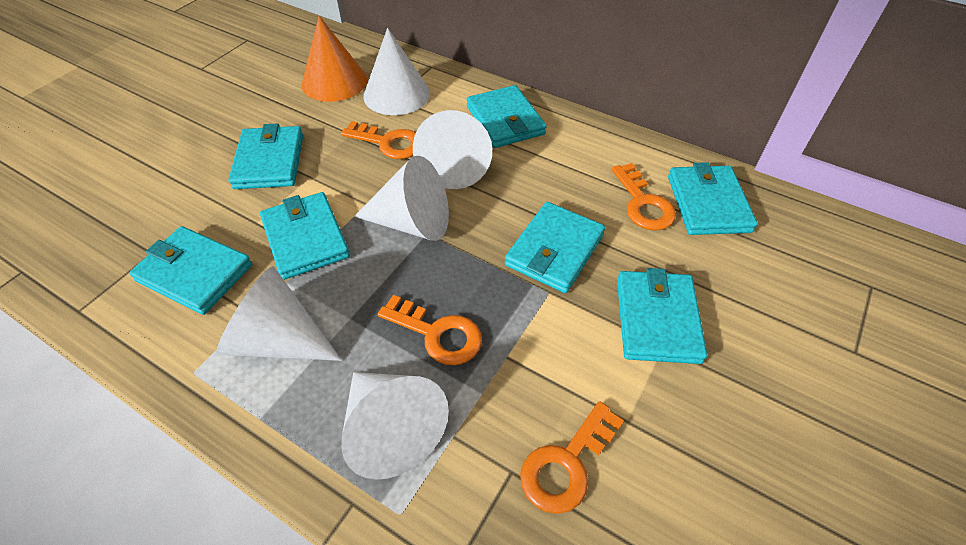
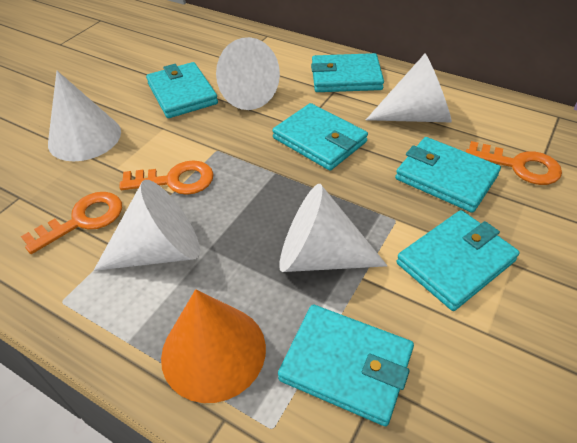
orange key: 4 -> 3
turquoise wallet: 7 -> 6

